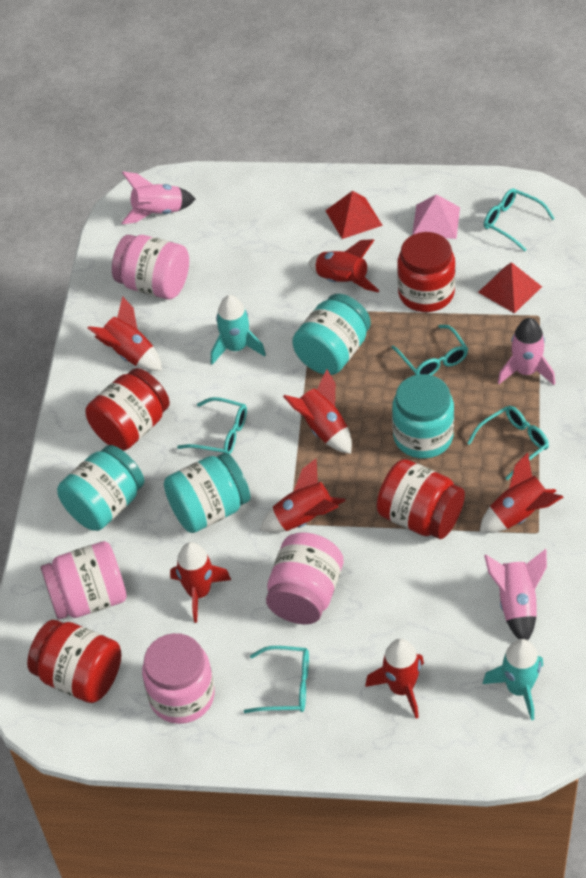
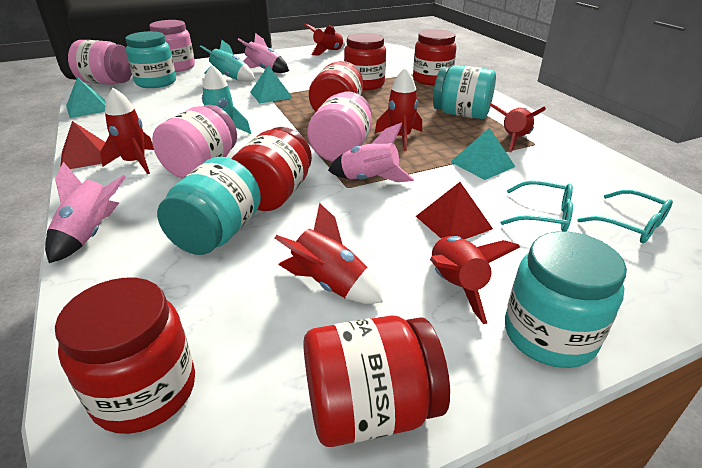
pink pyramid: 1 -> 0
red jar: 4 -> 6
red rocket: 7 -> 6
turquoise glasses: 5 -> 2
turquoise pyramid: 0 -> 3

